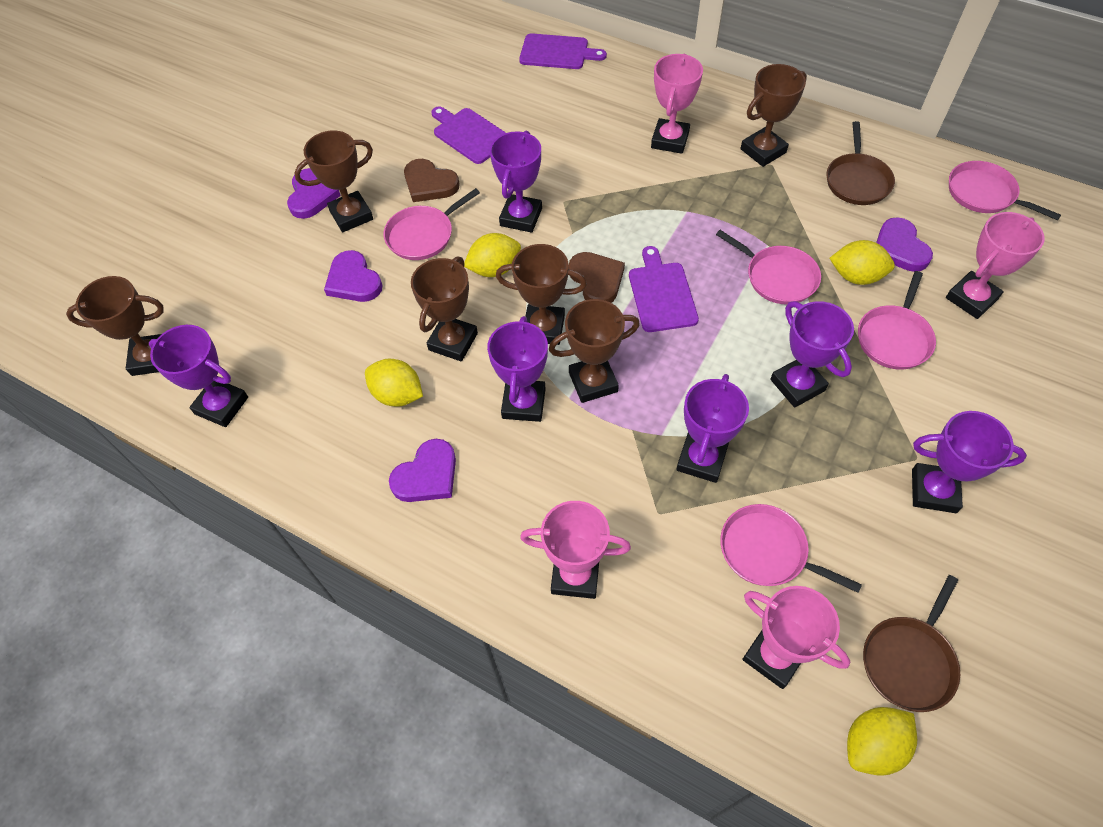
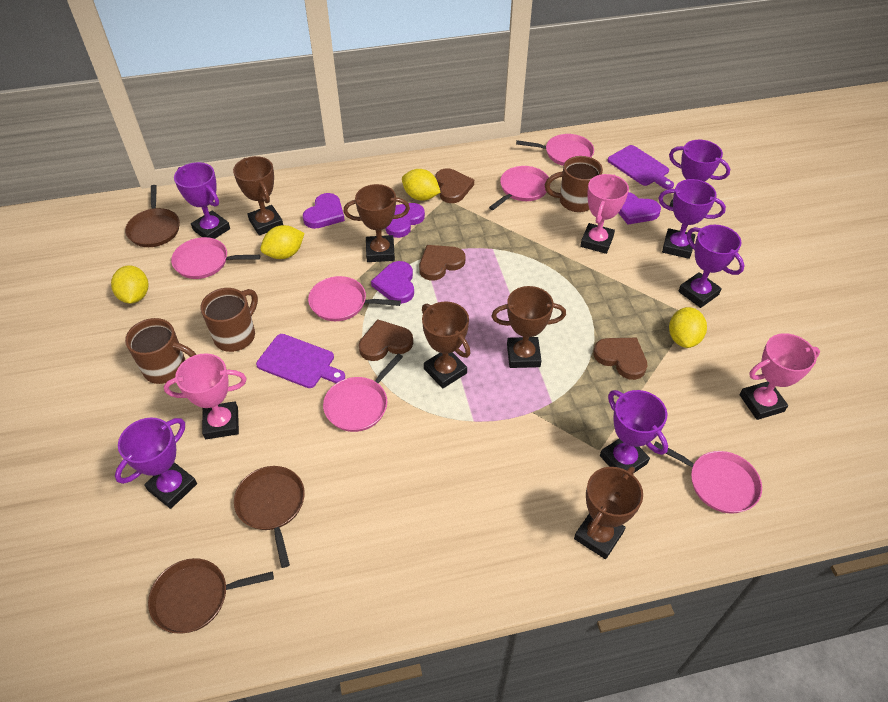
brown heart: 2 -> 4
brown mug: 0 -> 3
brown pan: 2 -> 3
brown trophy: 6 -> 5
pink pan: 5 -> 6
pink trophy: 4 -> 3
purple cutting board: 3 -> 2

